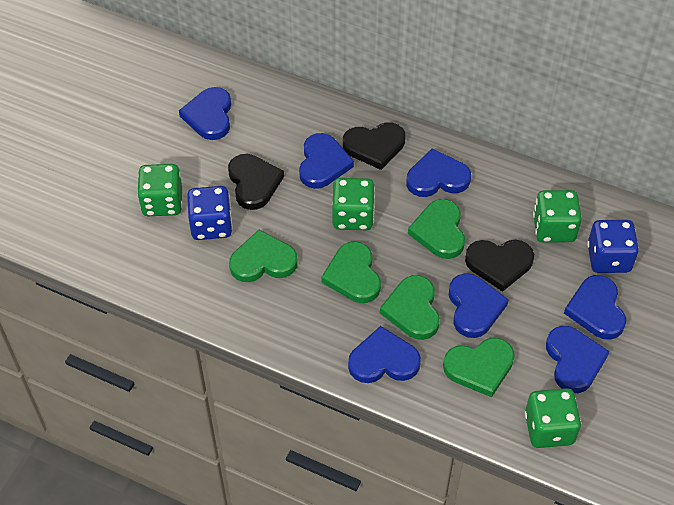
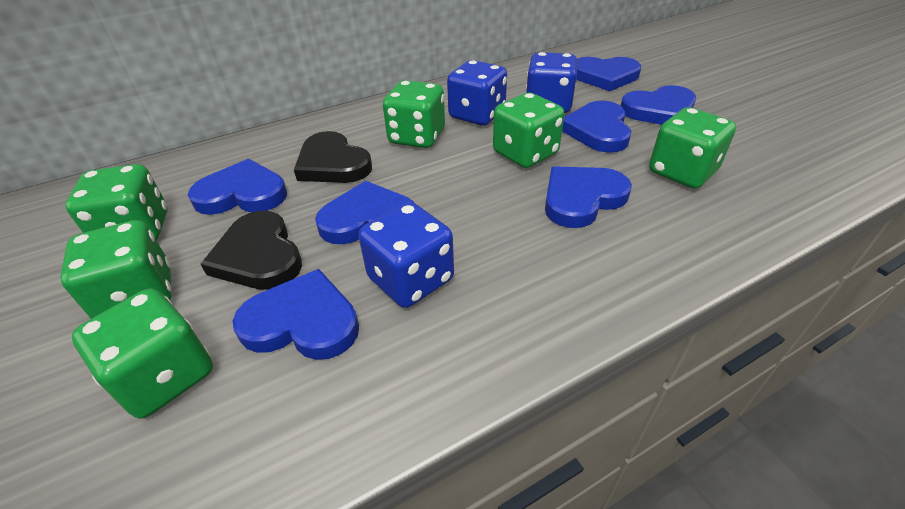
black heart: 3 -> 2
blue dice: 2 -> 3
green dice: 4 -> 6
green heart: 5 -> 0

